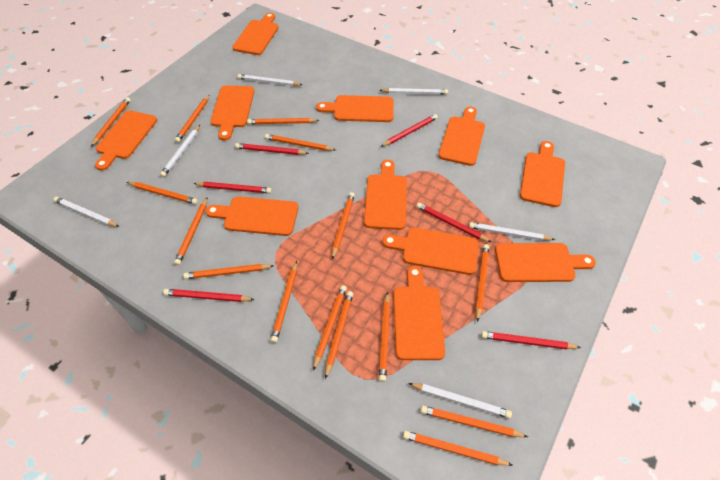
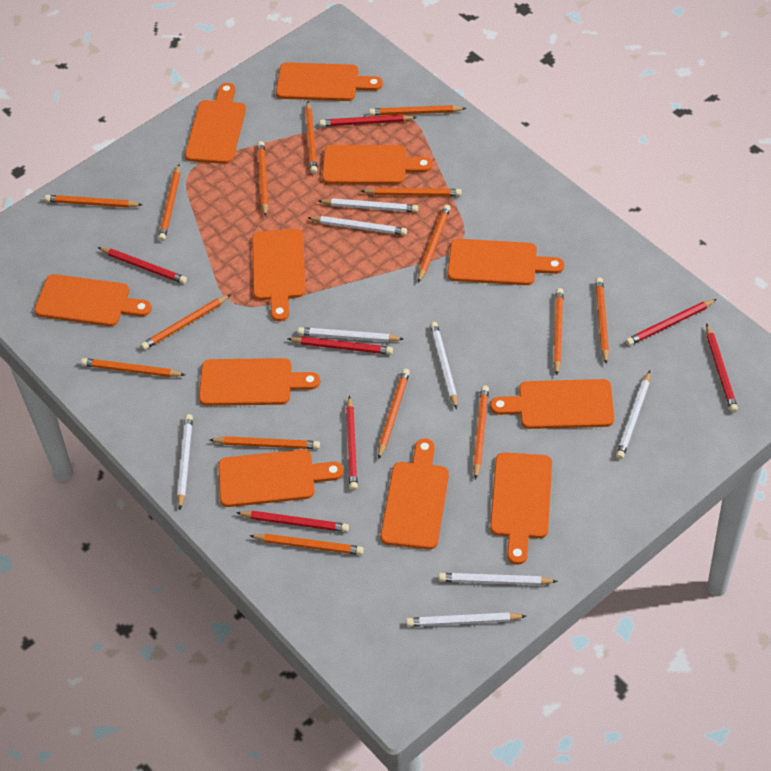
red pencil: 6 -> 7
white pencil: 6 -> 8

